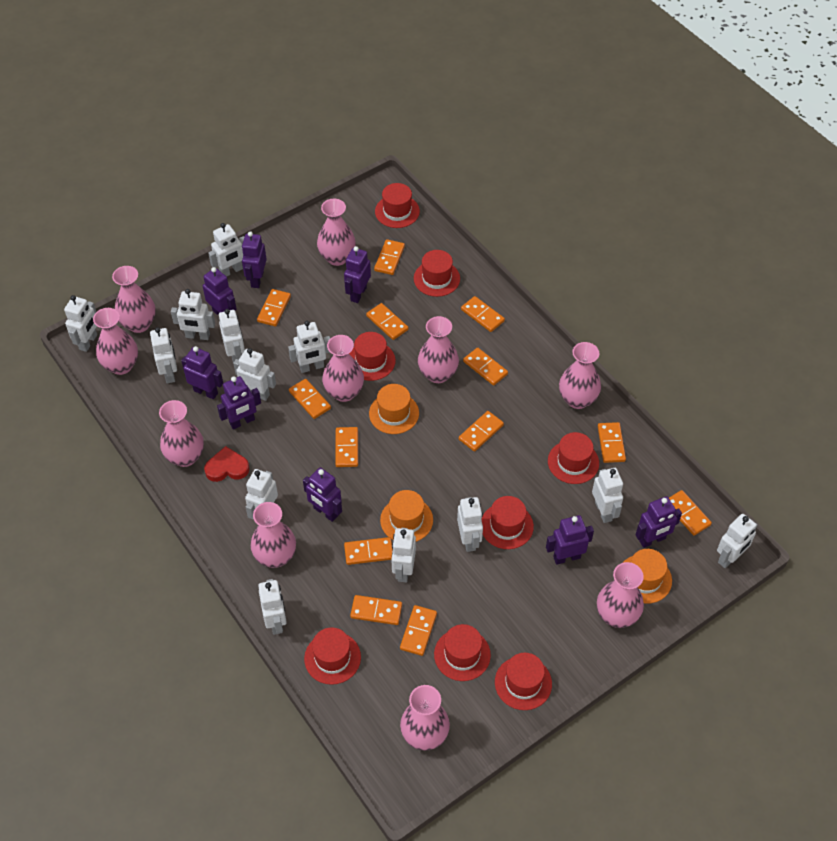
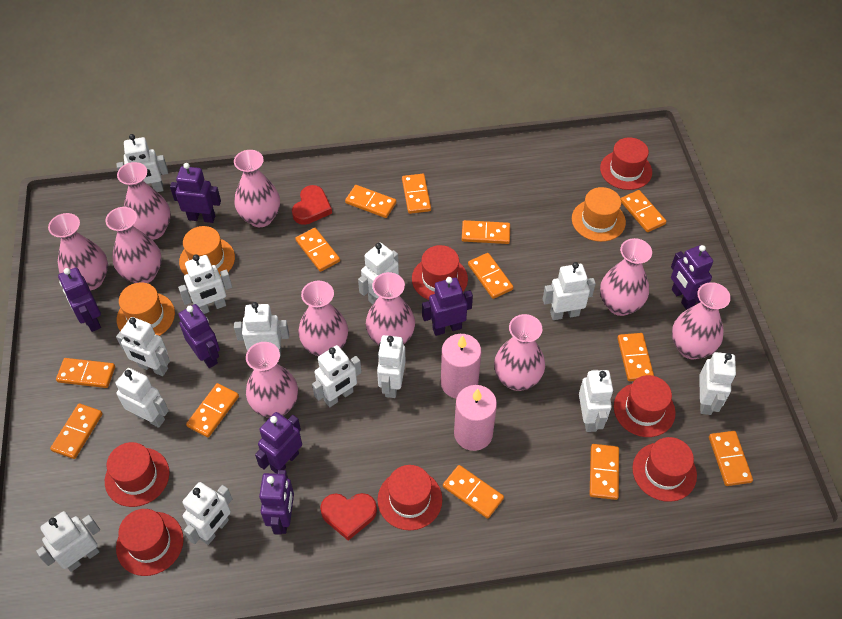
pink candle: 0 -> 2
purple robot: 8 -> 7
red hat: 8 -> 7
red heart: 1 -> 2

